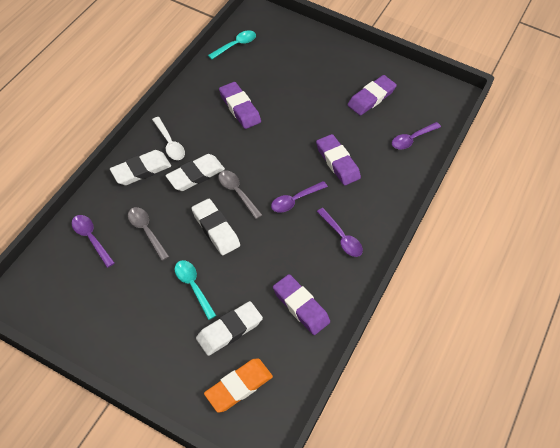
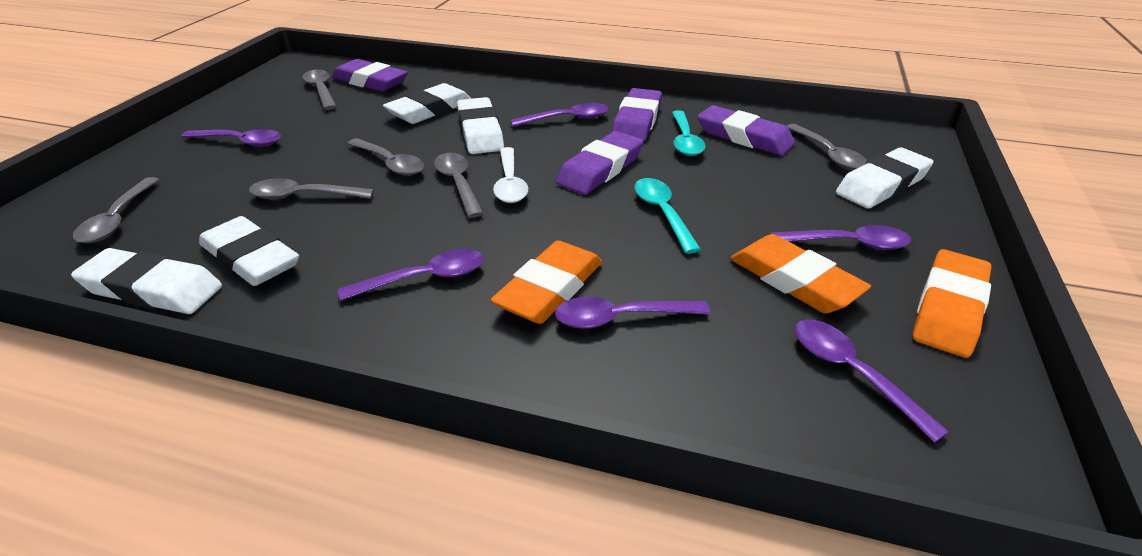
grey spoon: 2 -> 6
orange eraser: 1 -> 3
purple spoon: 4 -> 6
white eraser: 4 -> 5

